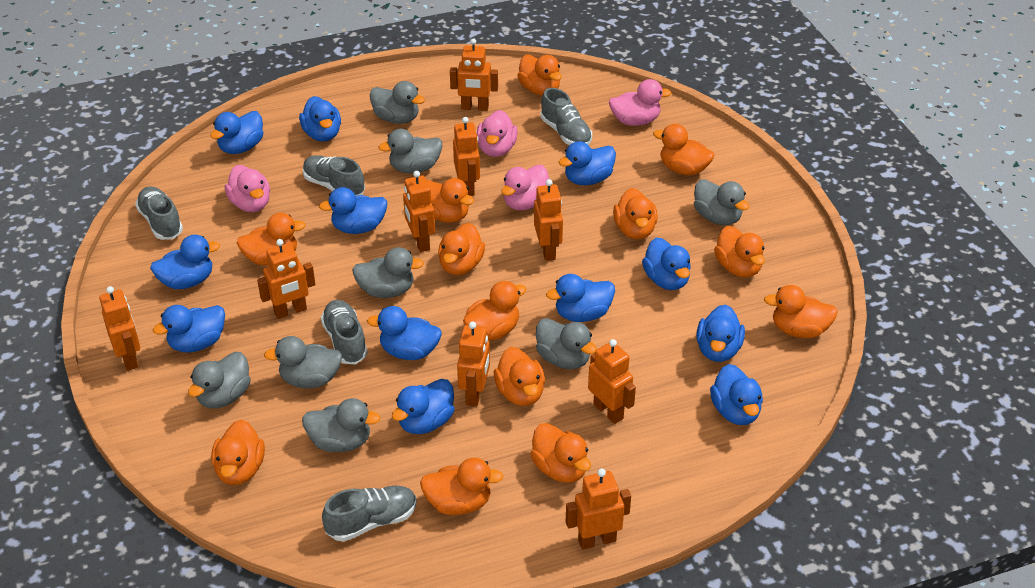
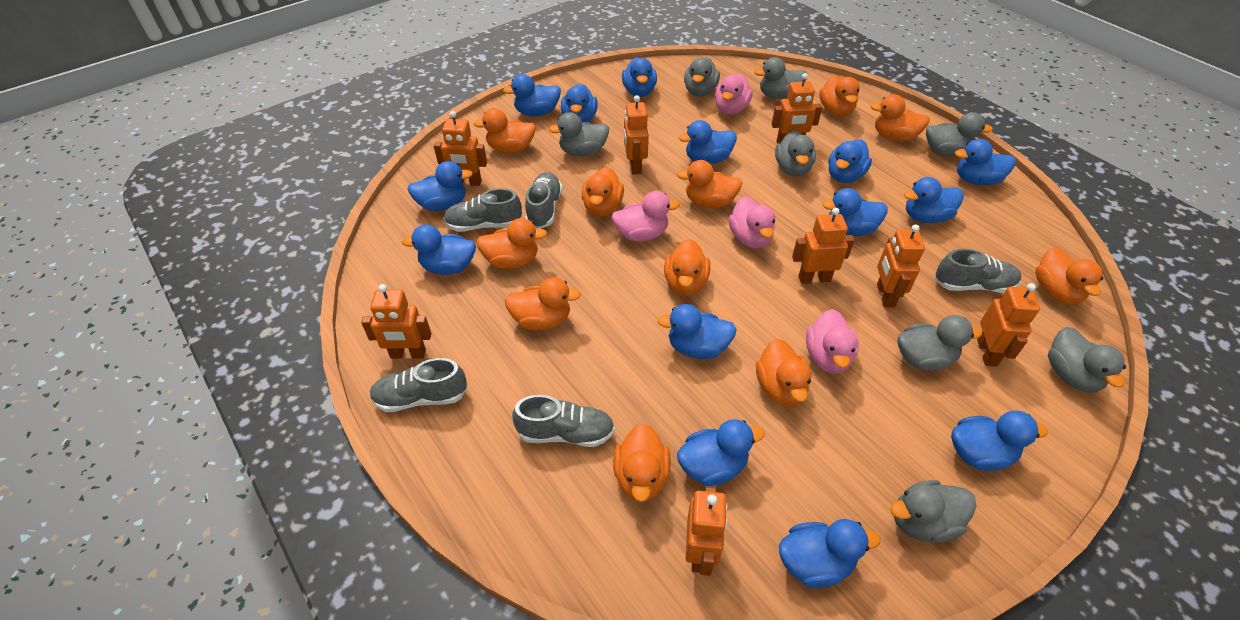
blue duck: 12 -> 14
orange duck: 13 -> 11
orange robot: 9 -> 8

